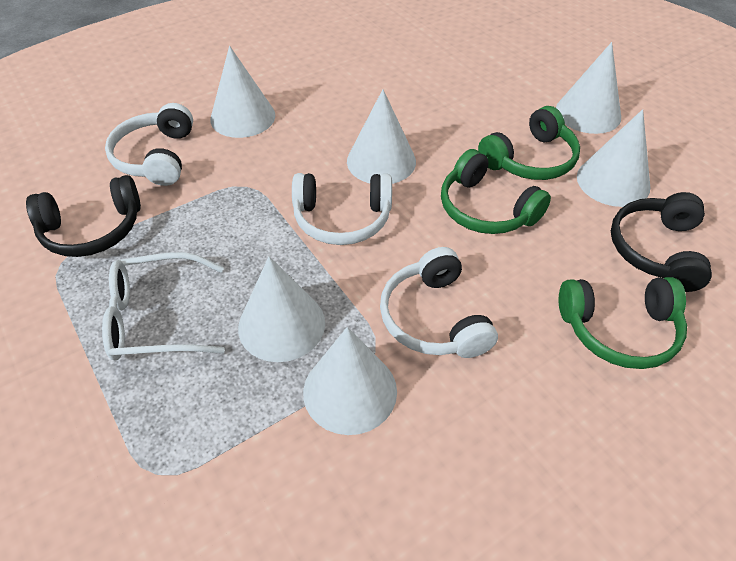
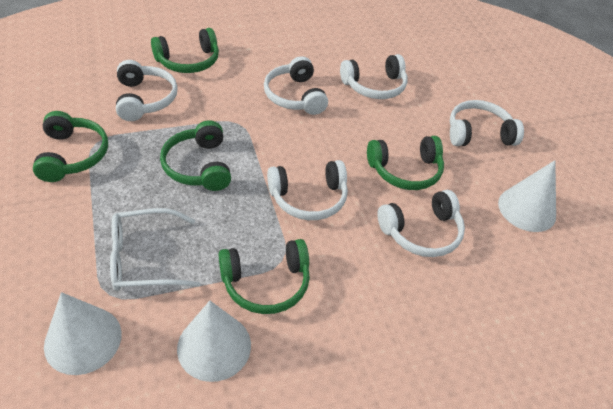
black headphones: 2 -> 0
green headphones: 3 -> 5
white cone: 6 -> 3
white headphones: 3 -> 6

